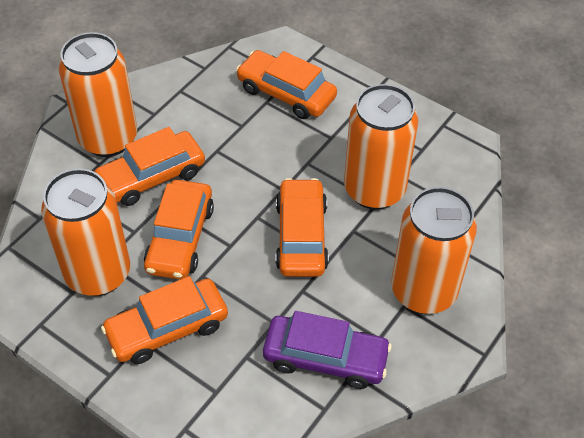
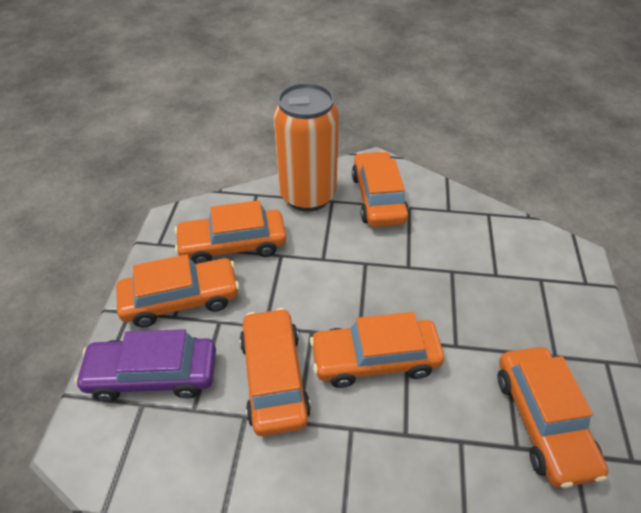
orange can: 4 -> 1
orange car: 5 -> 6

